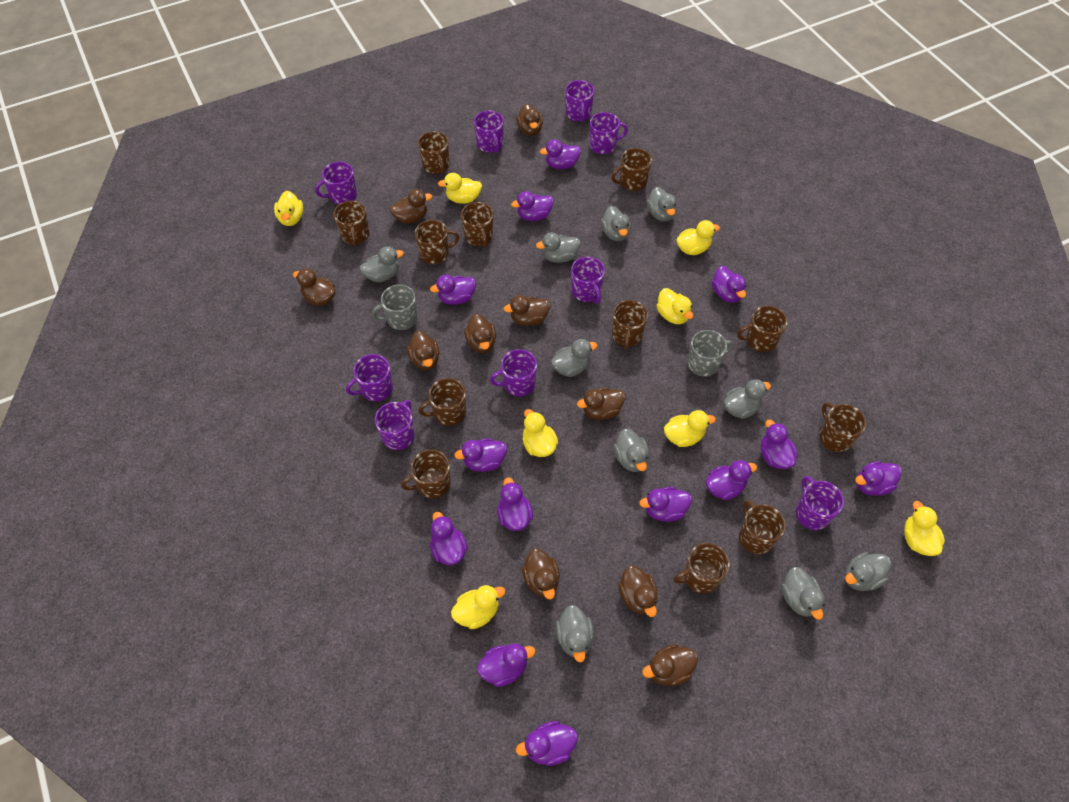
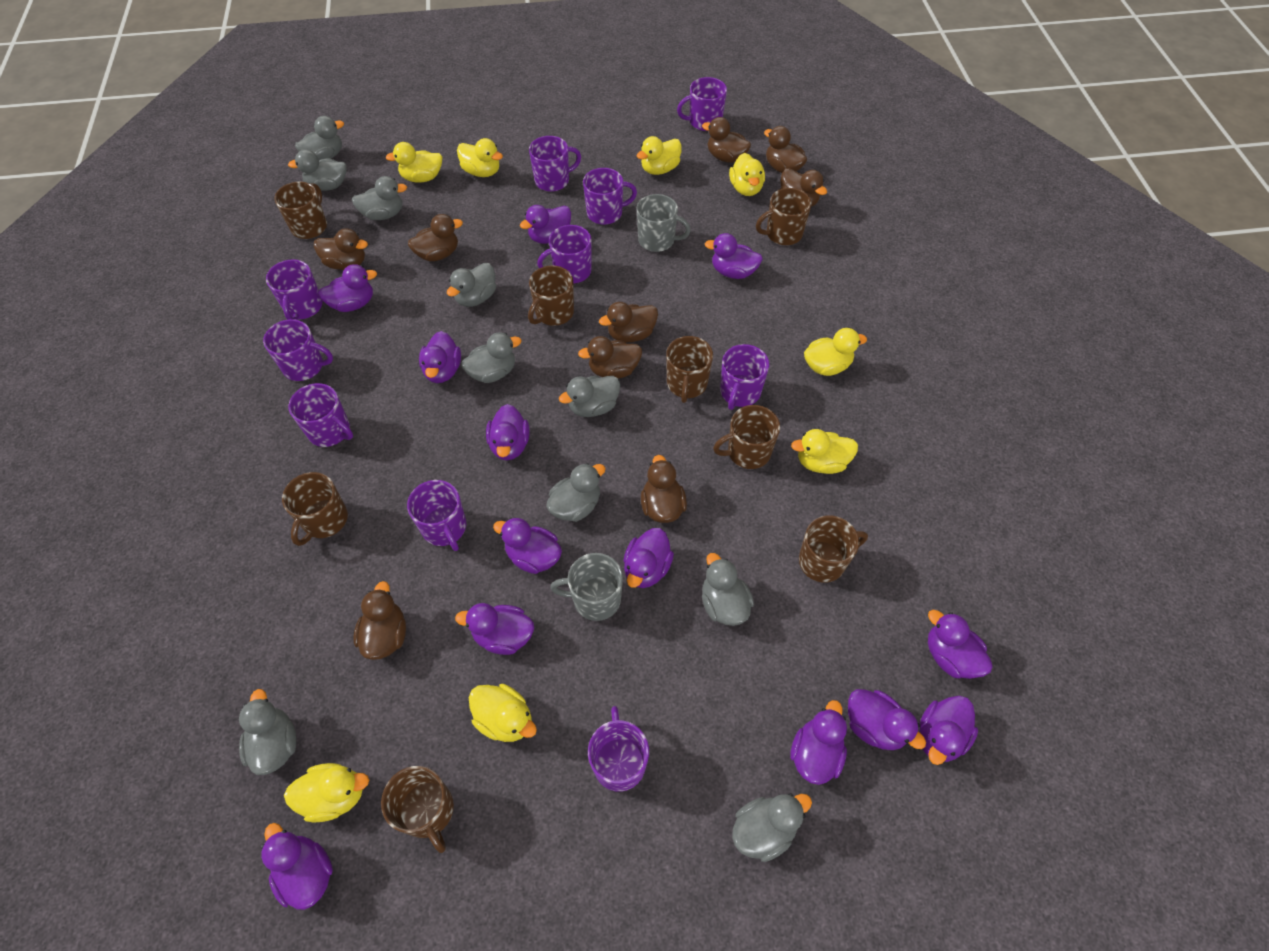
brown duck: 10 -> 9
brown mug: 12 -> 8
purple mug: 9 -> 10

